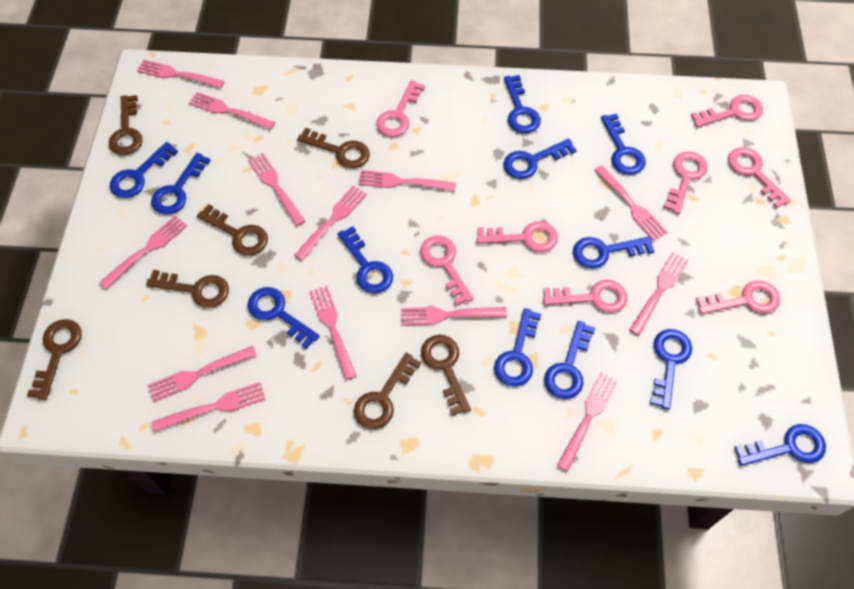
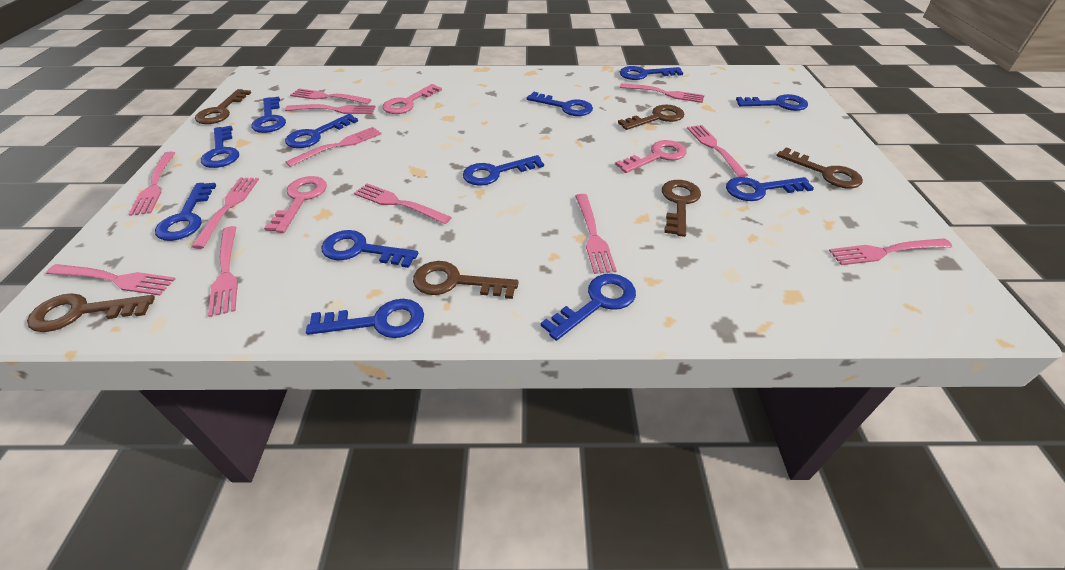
brown key: 7 -> 6
pink fork: 13 -> 12
pink key: 8 -> 3

